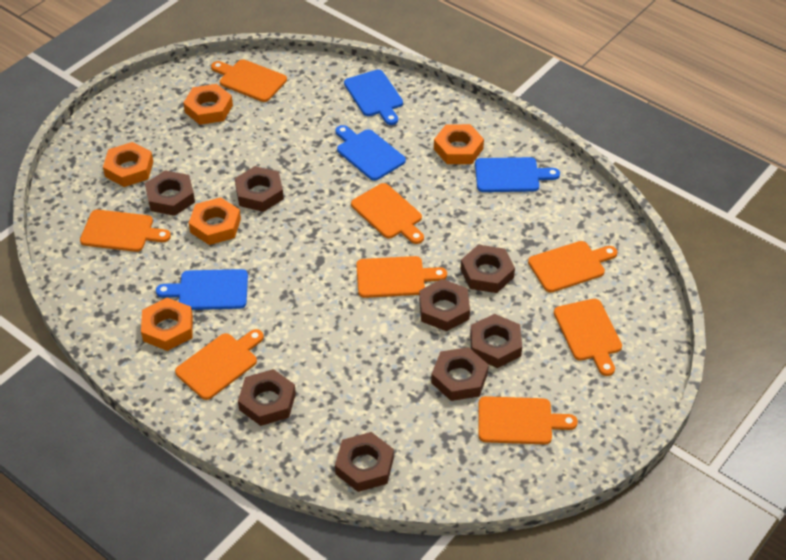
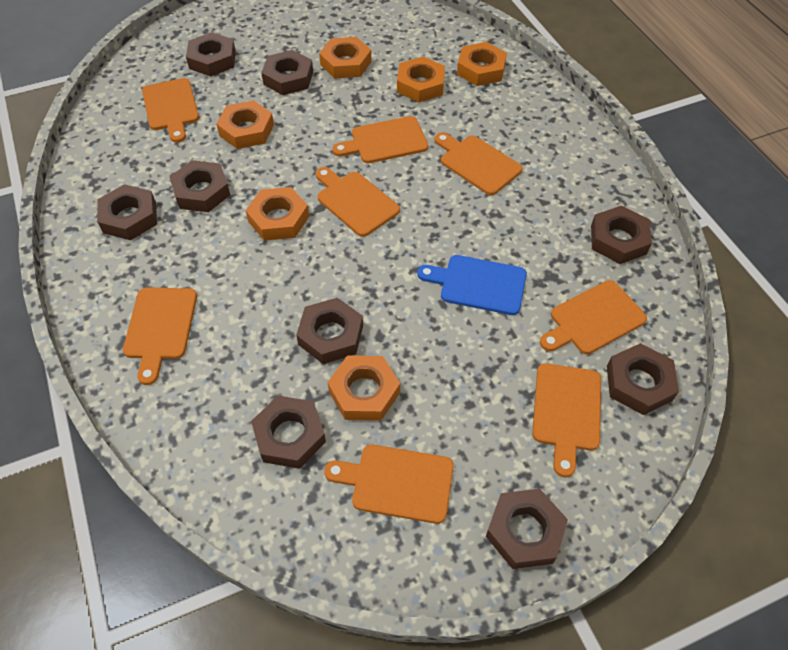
blue cutting board: 4 -> 1
brown nut: 8 -> 9
orange nut: 5 -> 6

